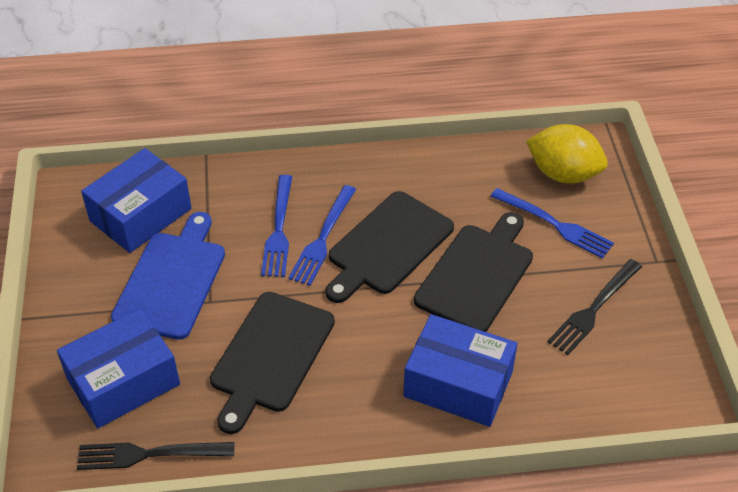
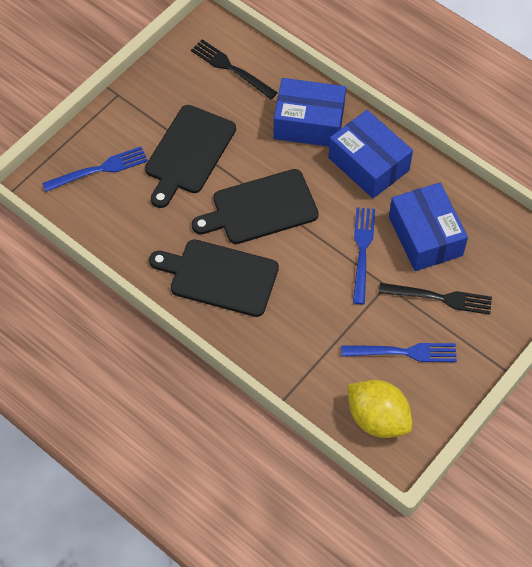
blue cutting board: 1 -> 0

